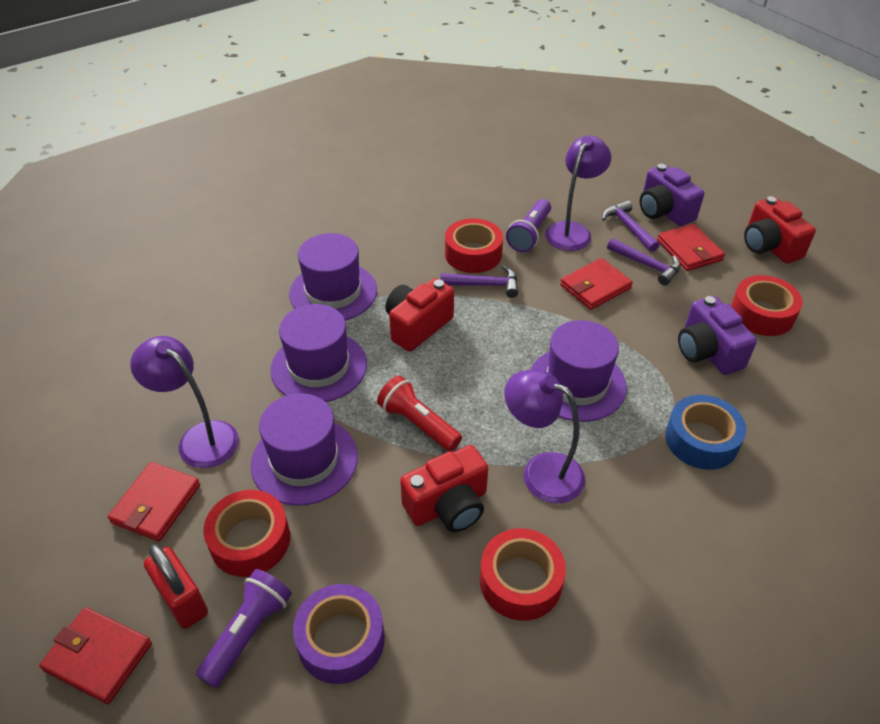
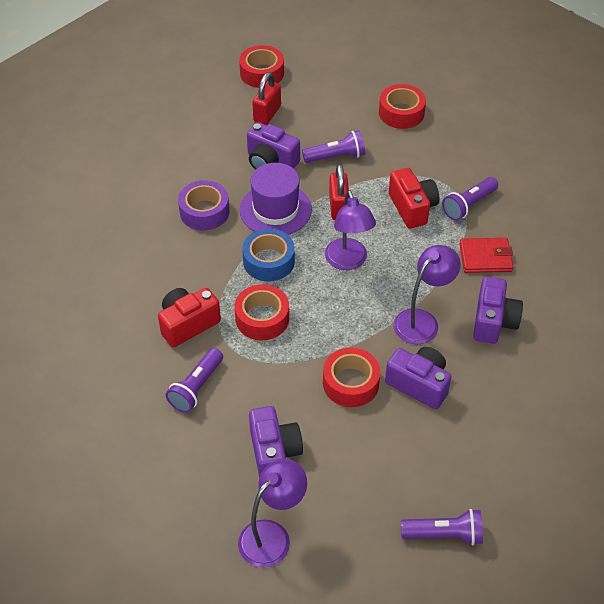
purple camera: 2 -> 4
purple flashlight: 2 -> 4
purple hammer: 3 -> 0
purple hat: 4 -> 1
red camera: 3 -> 2
red flashlight: 1 -> 0
red padlock: 1 -> 2
red wallet: 4 -> 1

